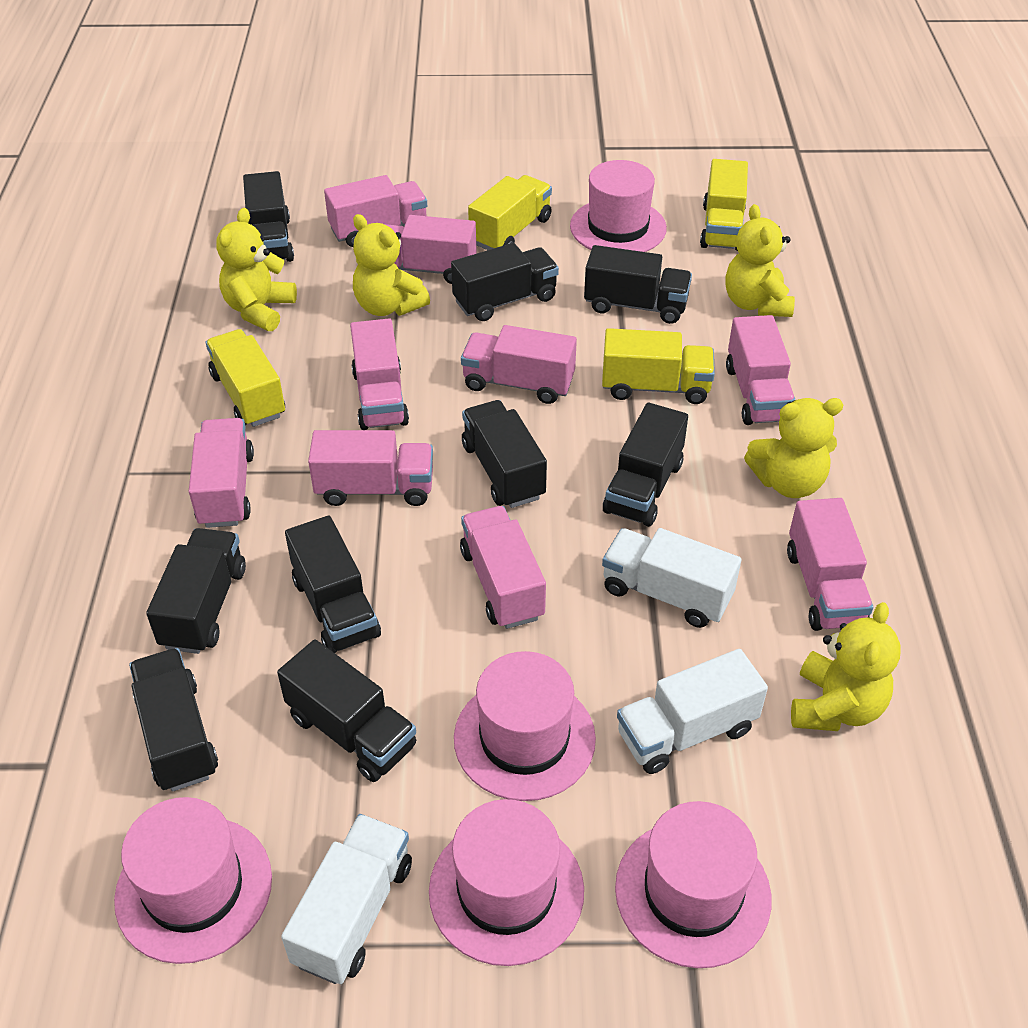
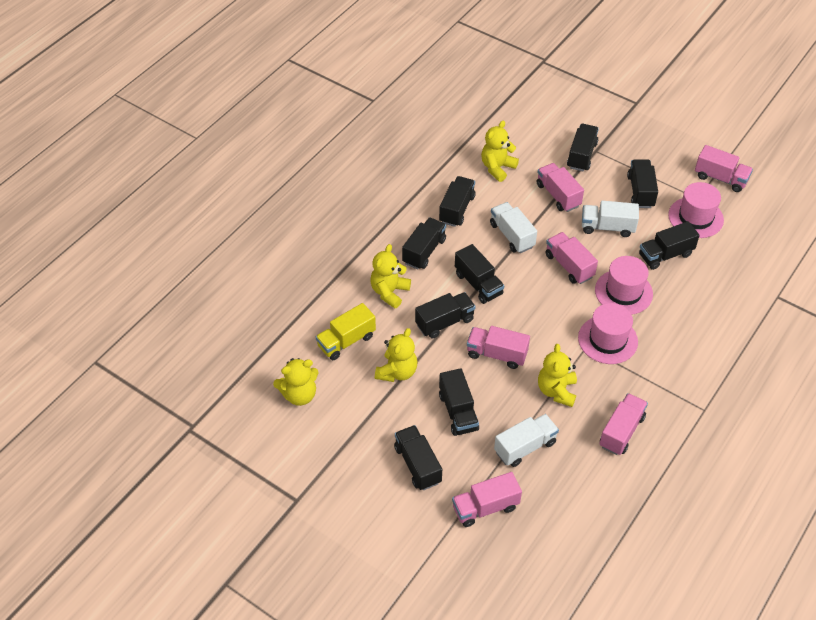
pink hat: 5 -> 3
pink truck: 9 -> 6
yellow truck: 4 -> 1

